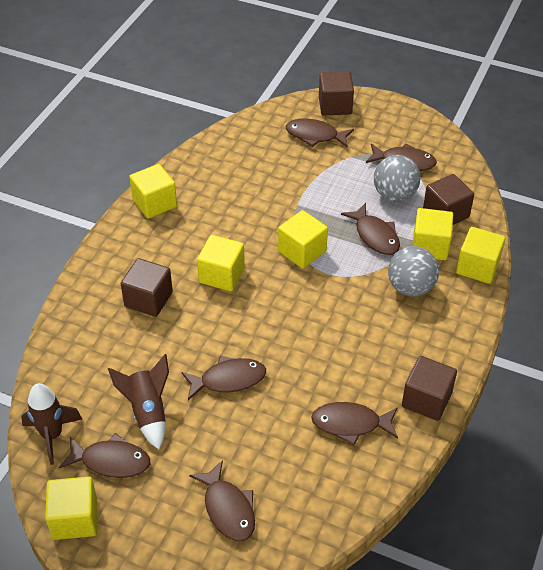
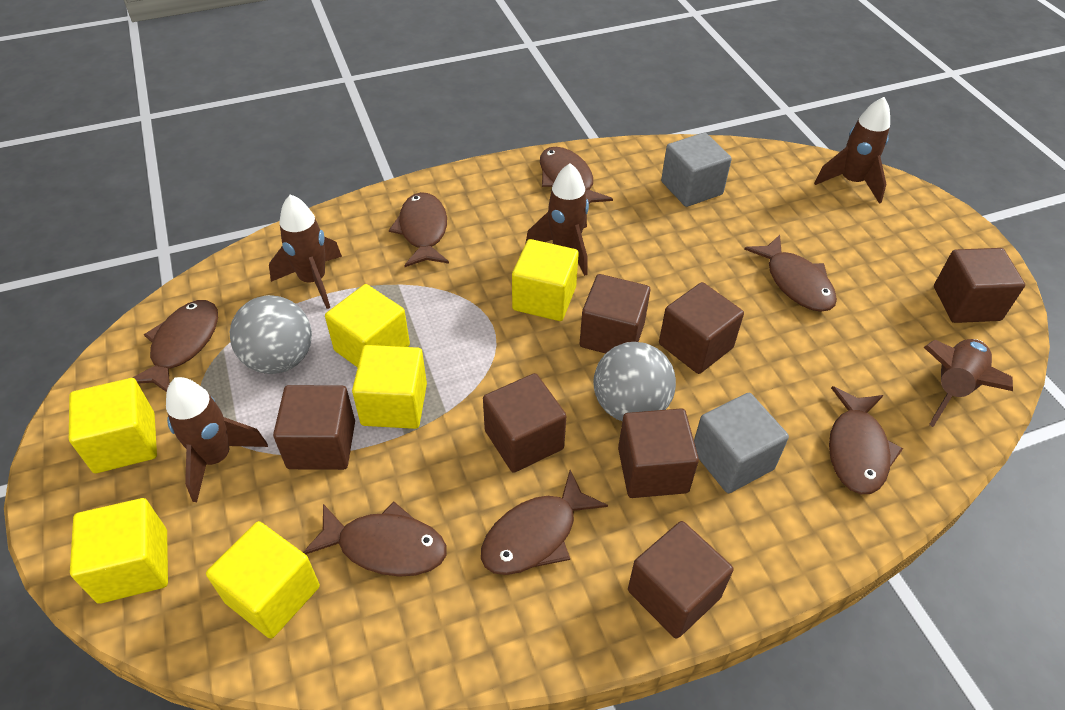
brown cube: 4 -> 7
brown rocket: 2 -> 5
grey cube: 0 -> 2

